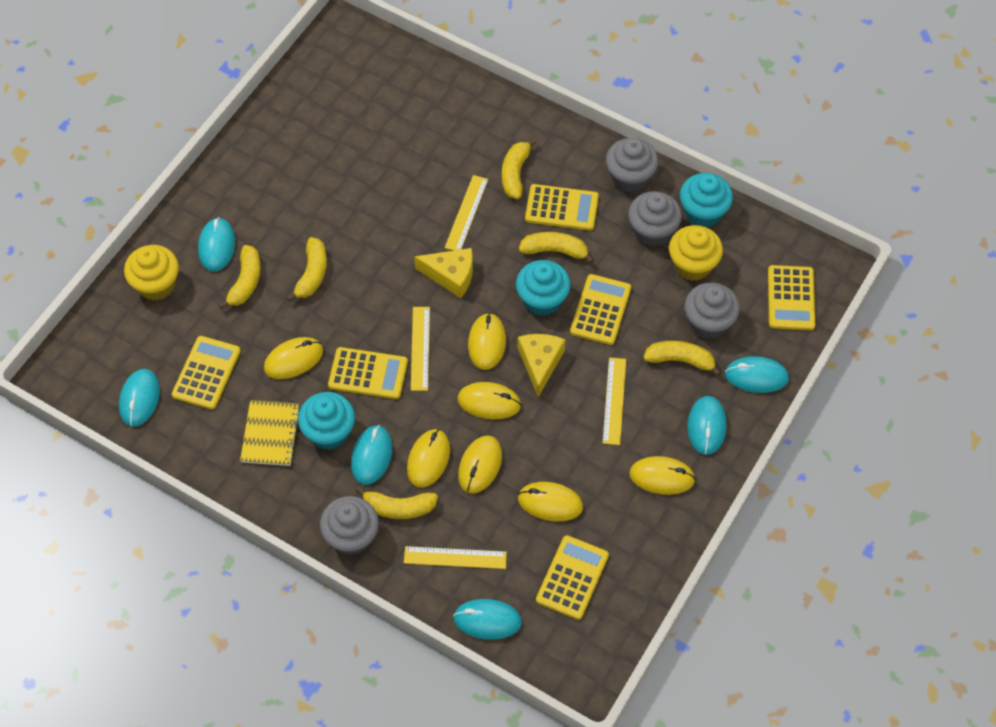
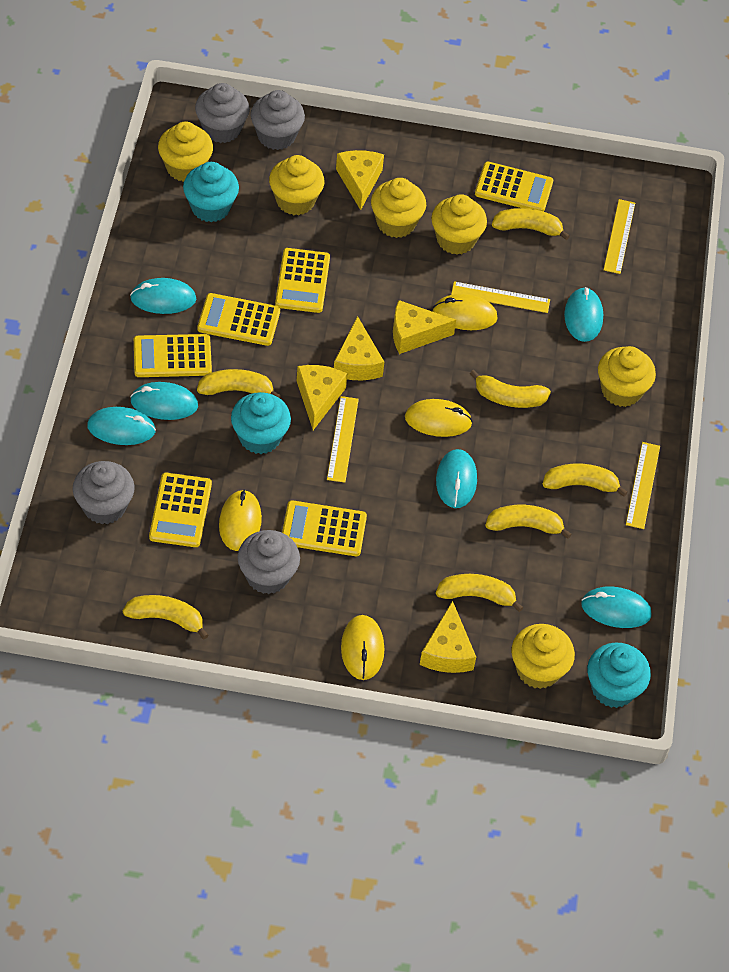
yellow banana: 6 -> 7
yellow cheese: 2 -> 5
yellow cupcake: 2 -> 6
yellow mouse: 7 -> 4
yellow notebook: 1 -> 0

